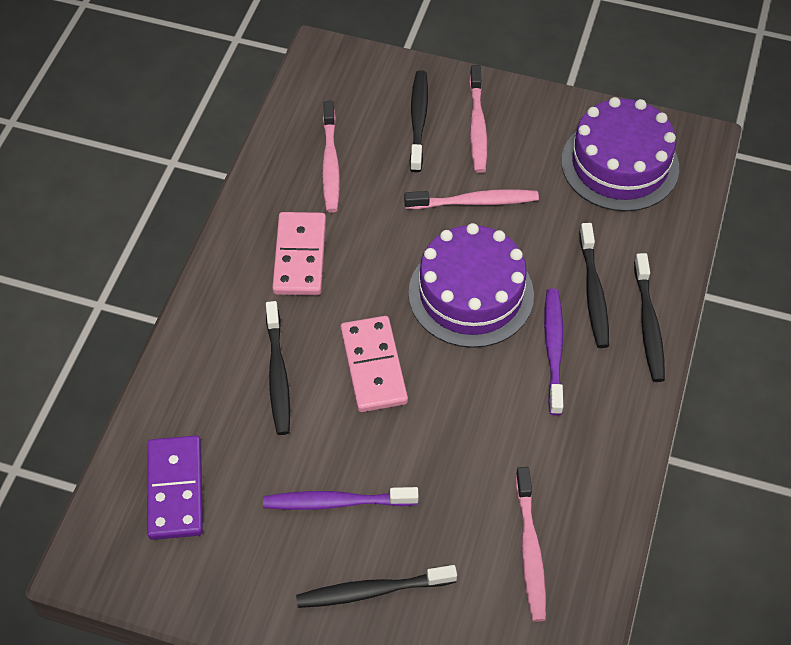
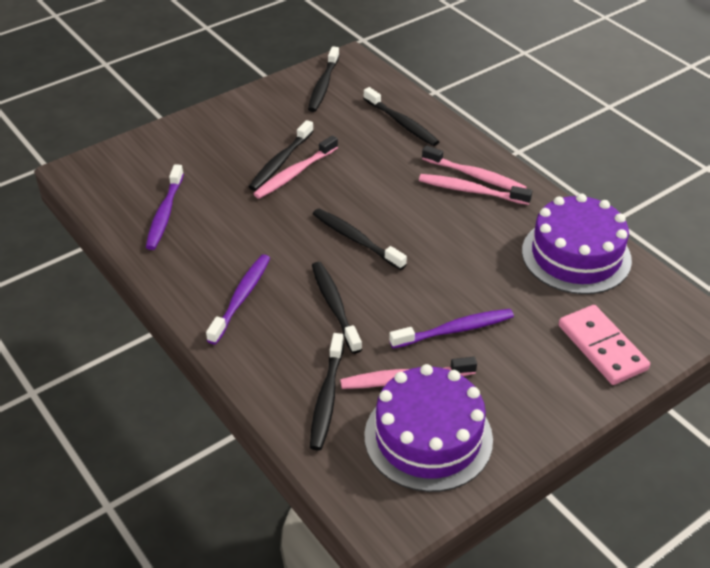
black toothbrush: 5 -> 6
pink domino: 2 -> 1
purple domino: 1 -> 0
purple toothbrush: 2 -> 3

